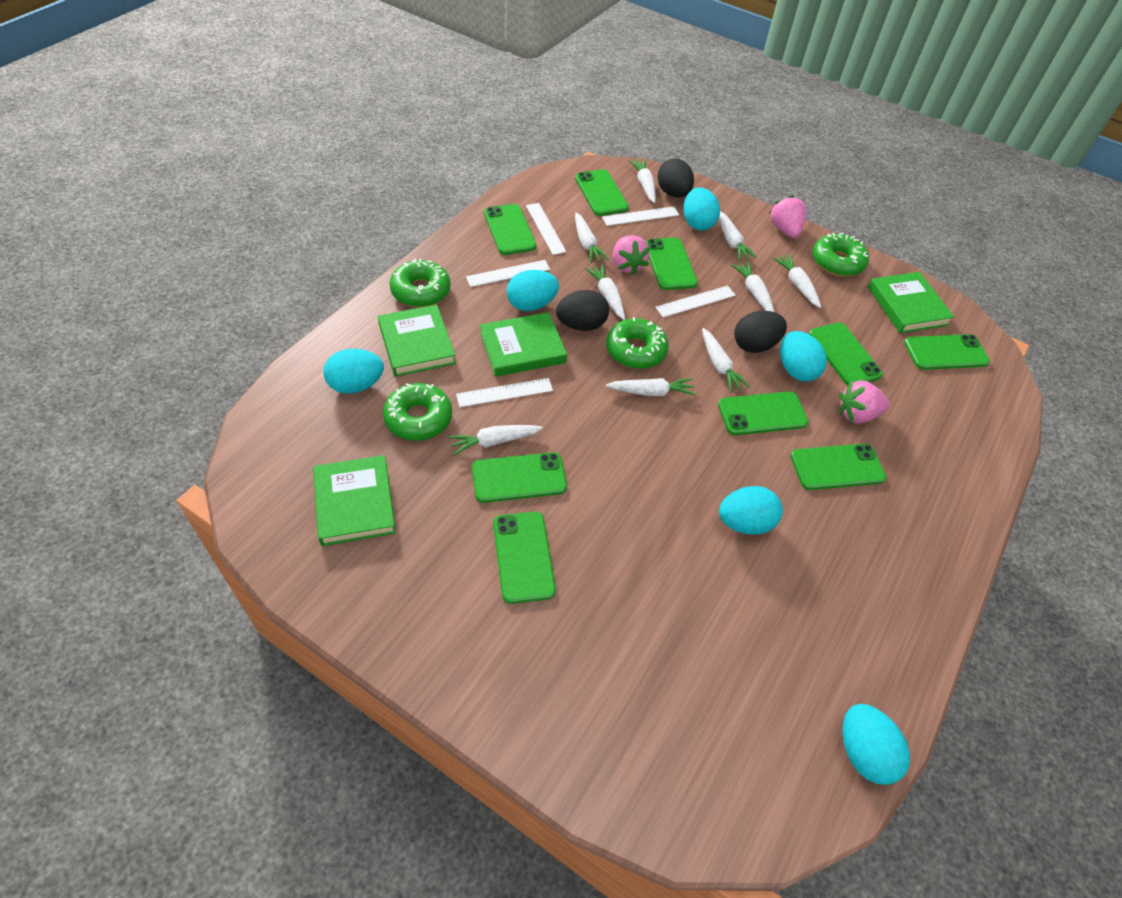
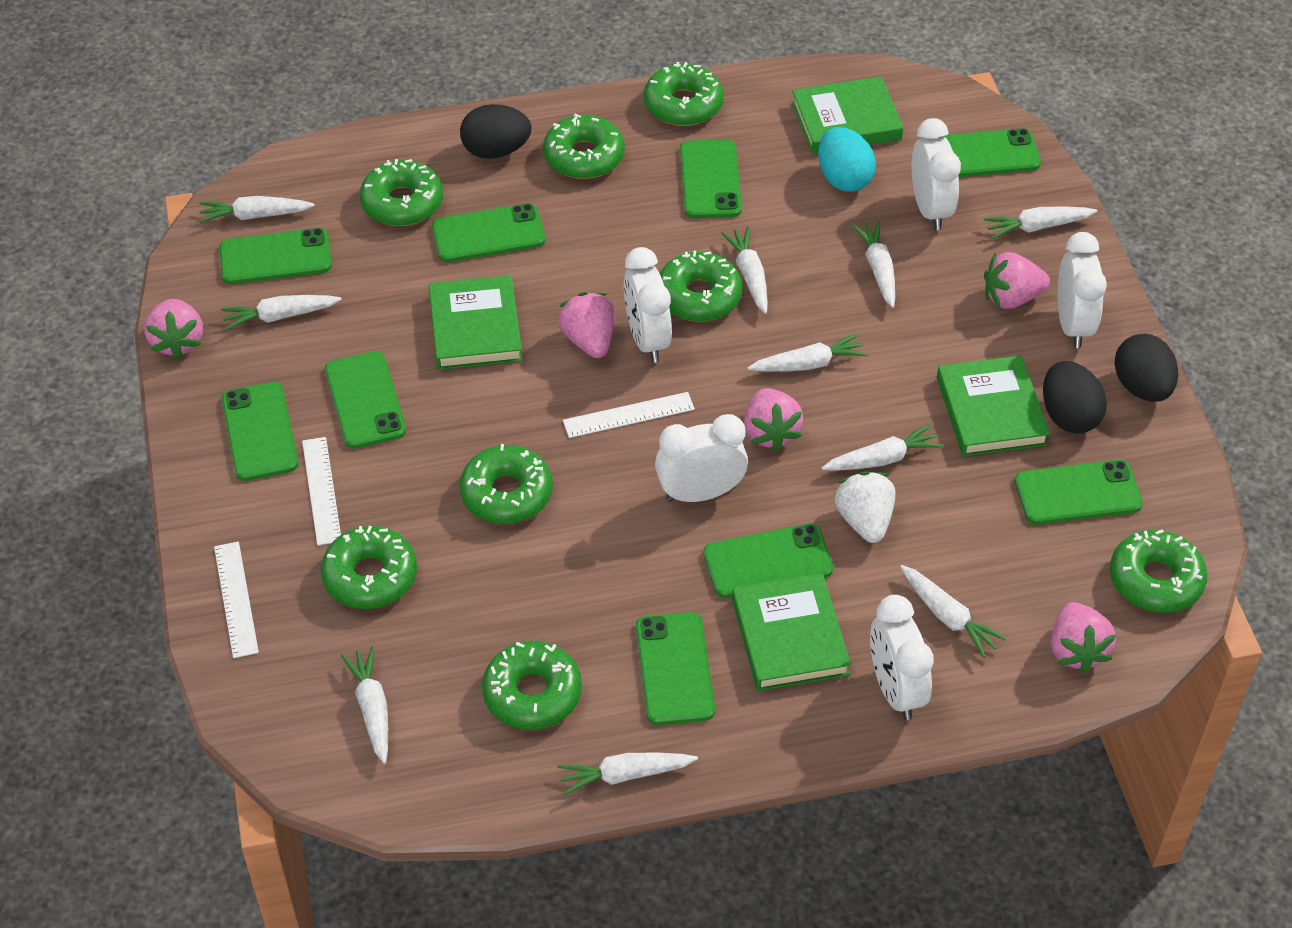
green donut: 4 -> 8
pink strawberry: 3 -> 5
turquoise egg: 6 -> 1
white carrot: 9 -> 10
white clock: 0 -> 5
white ruler: 5 -> 3
white strawberry: 0 -> 1

